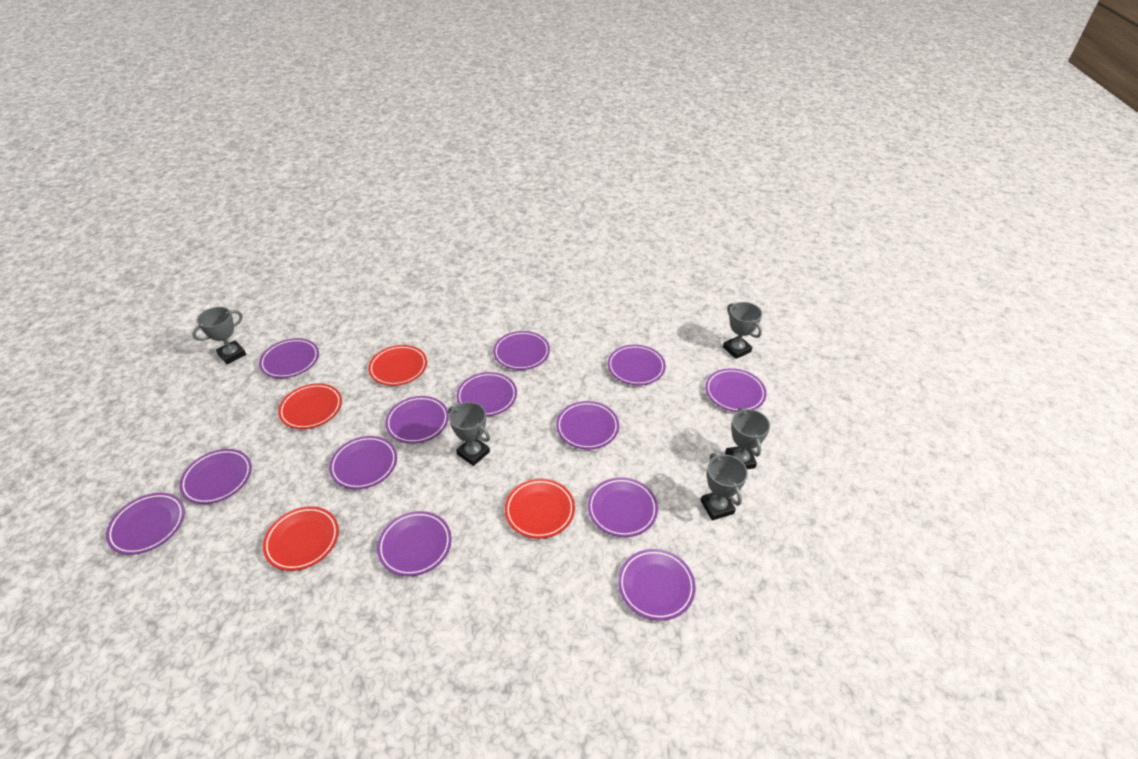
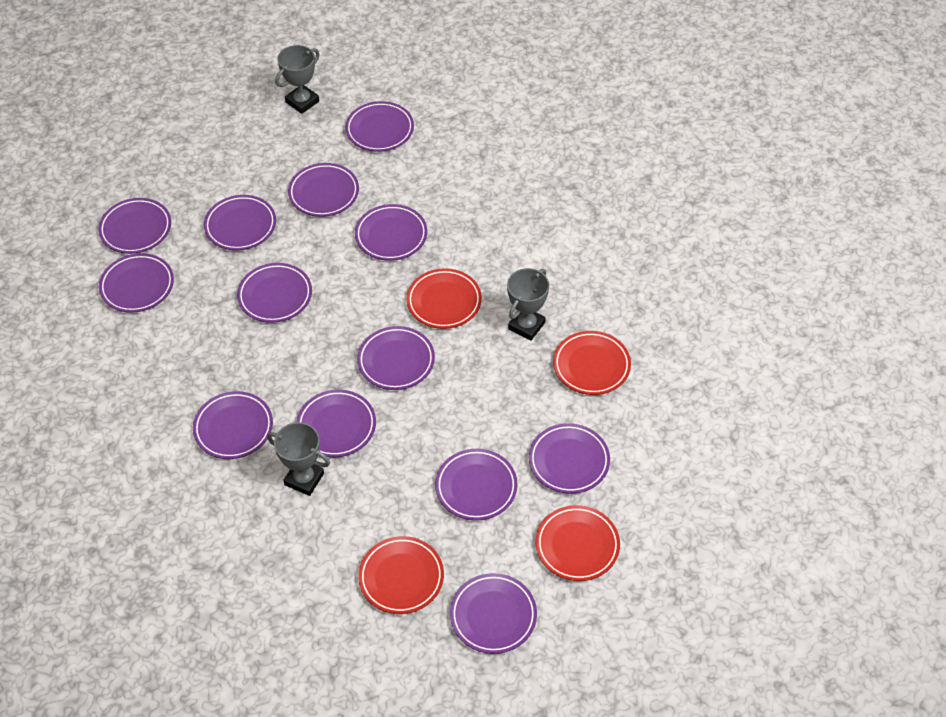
grey trophy: 5 -> 3

